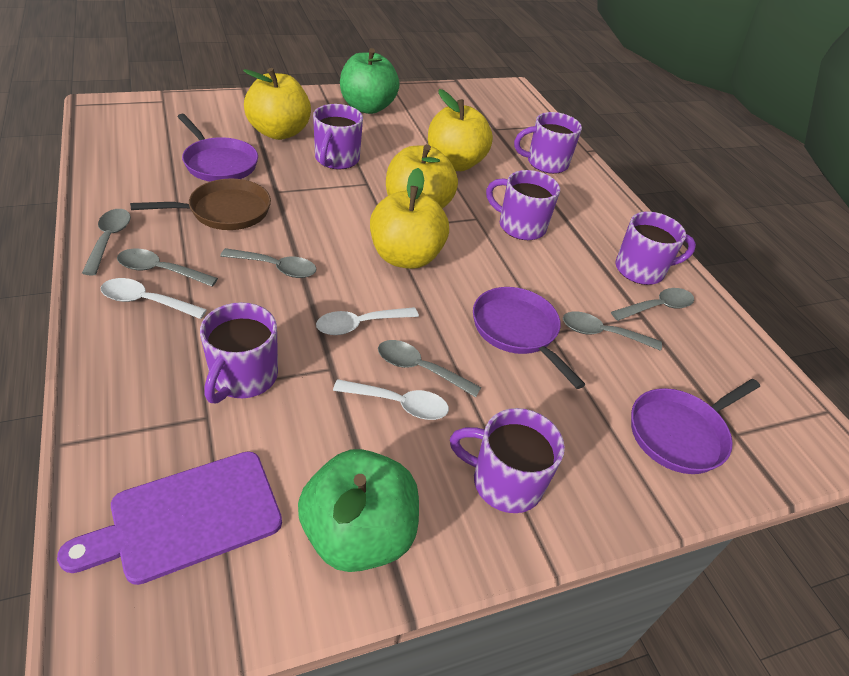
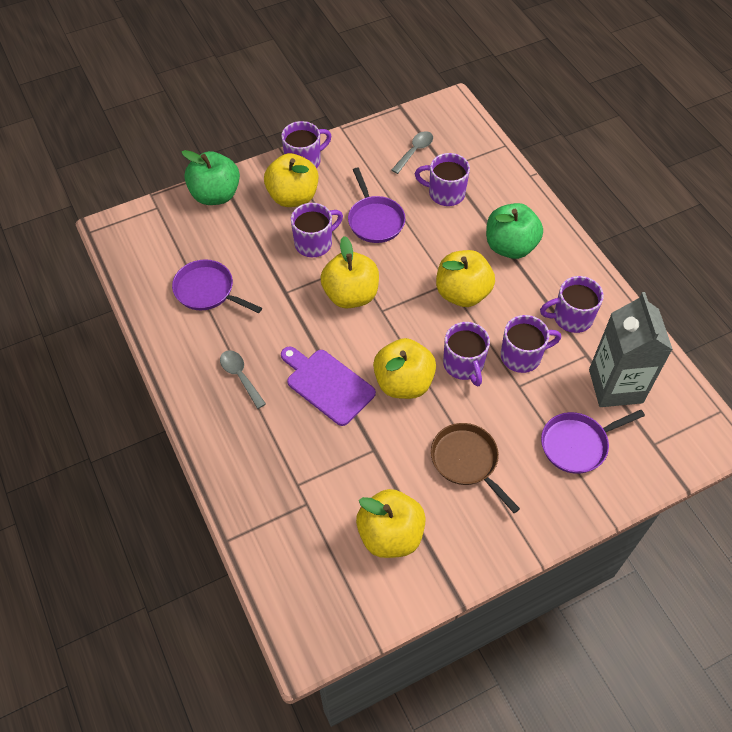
grey carton: 0 -> 1
grey spoon: 6 -> 2
white spoon: 3 -> 0
yellow apple: 4 -> 5

